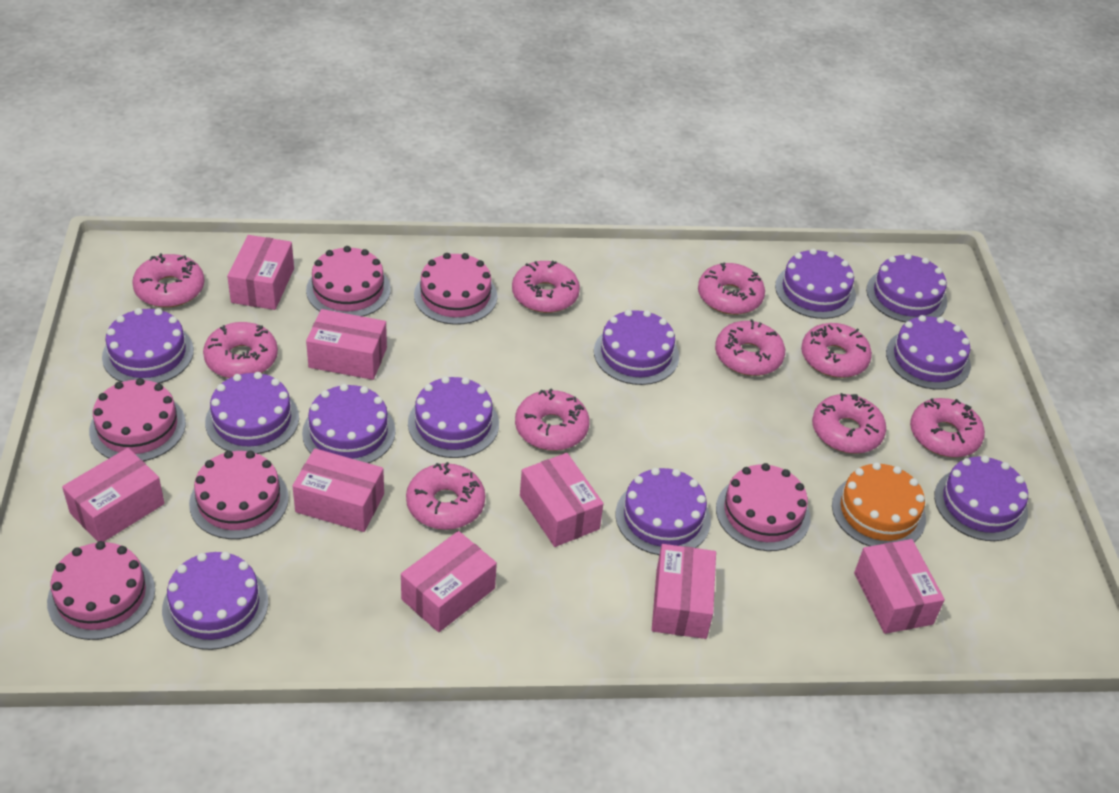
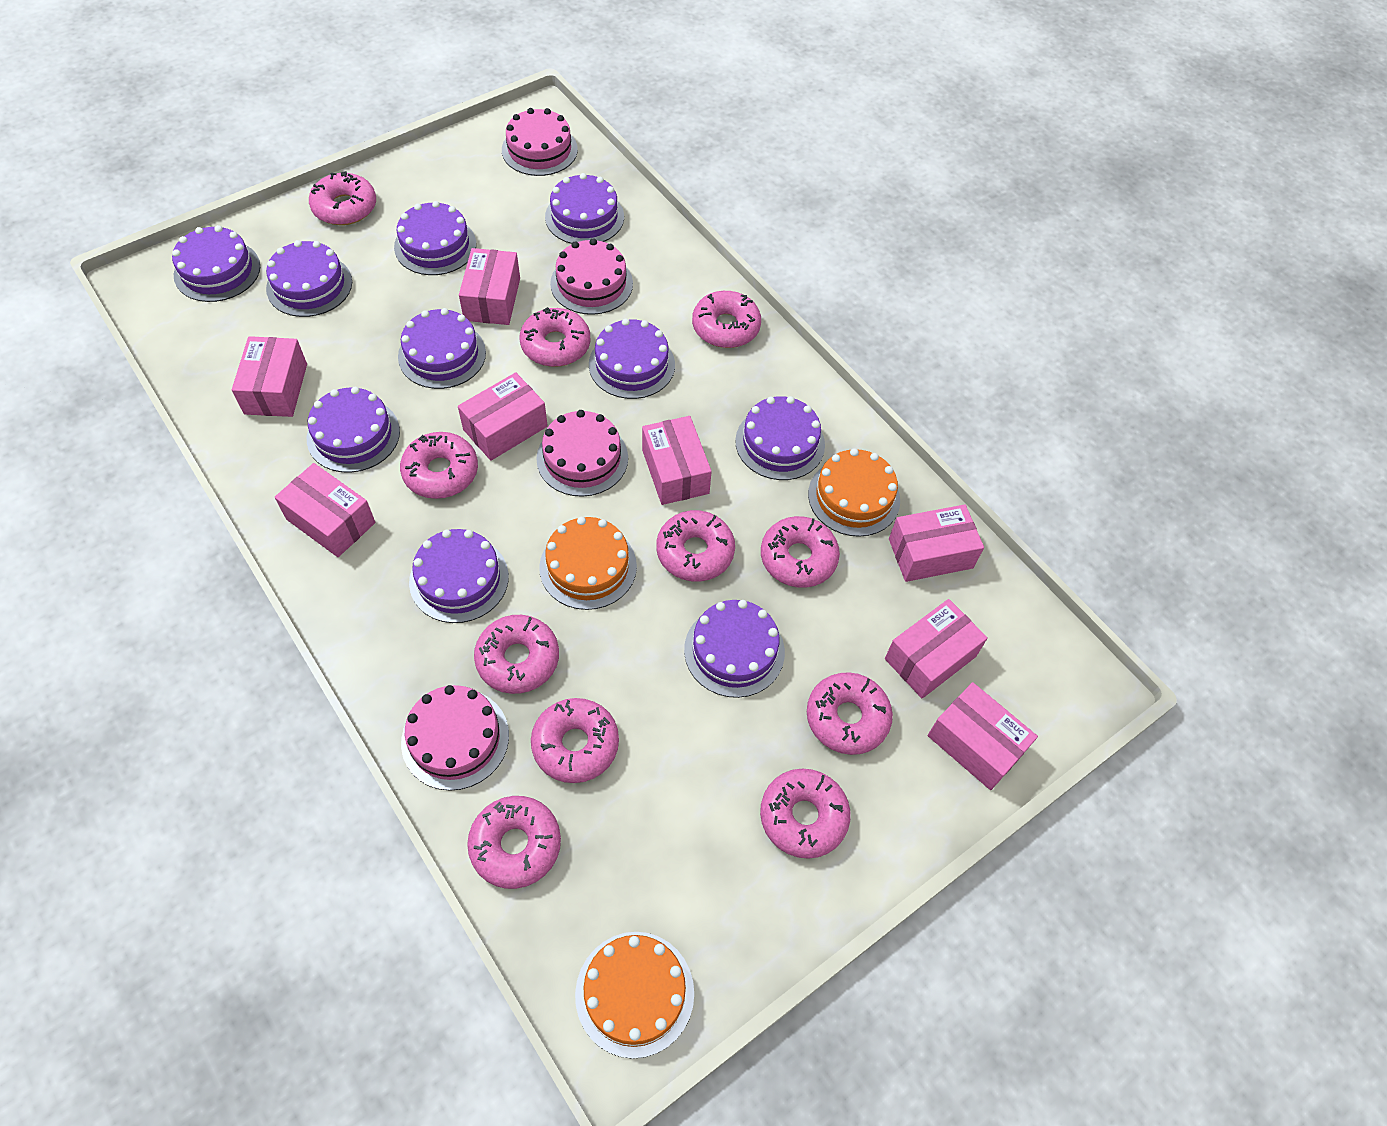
orange cake: 1 -> 3
pink cake: 6 -> 4
pink donut: 10 -> 11
purple cake: 11 -> 10

